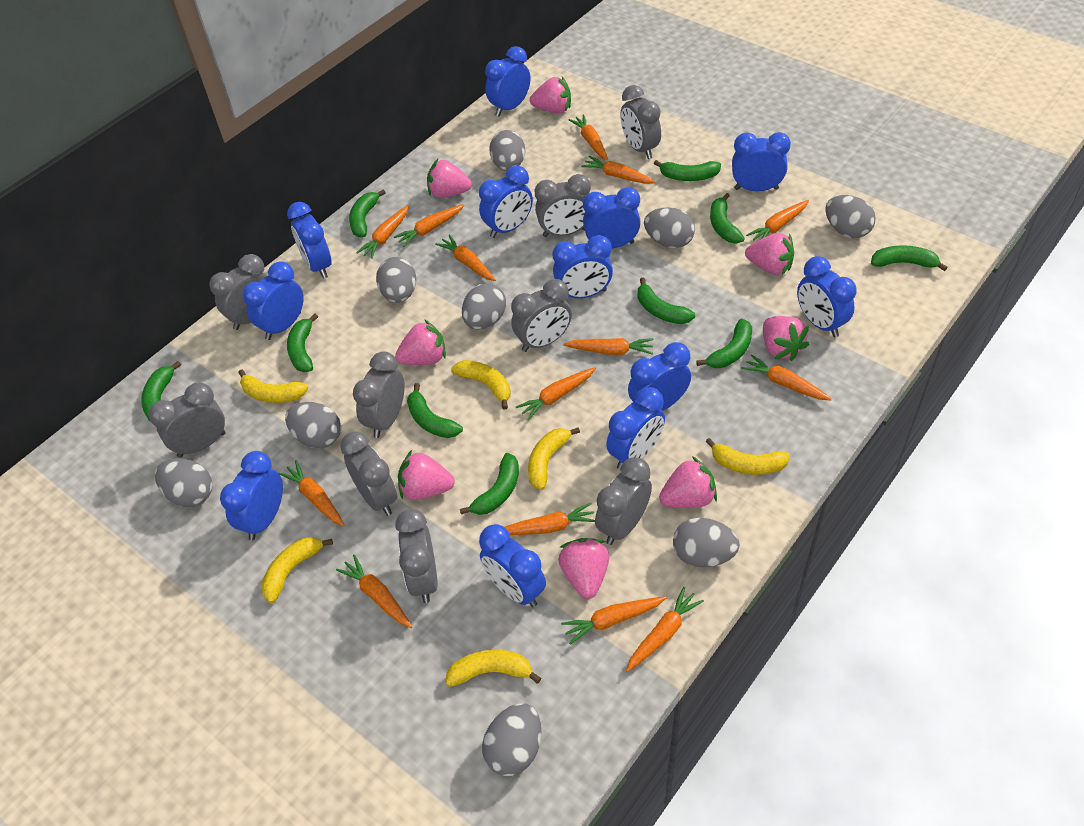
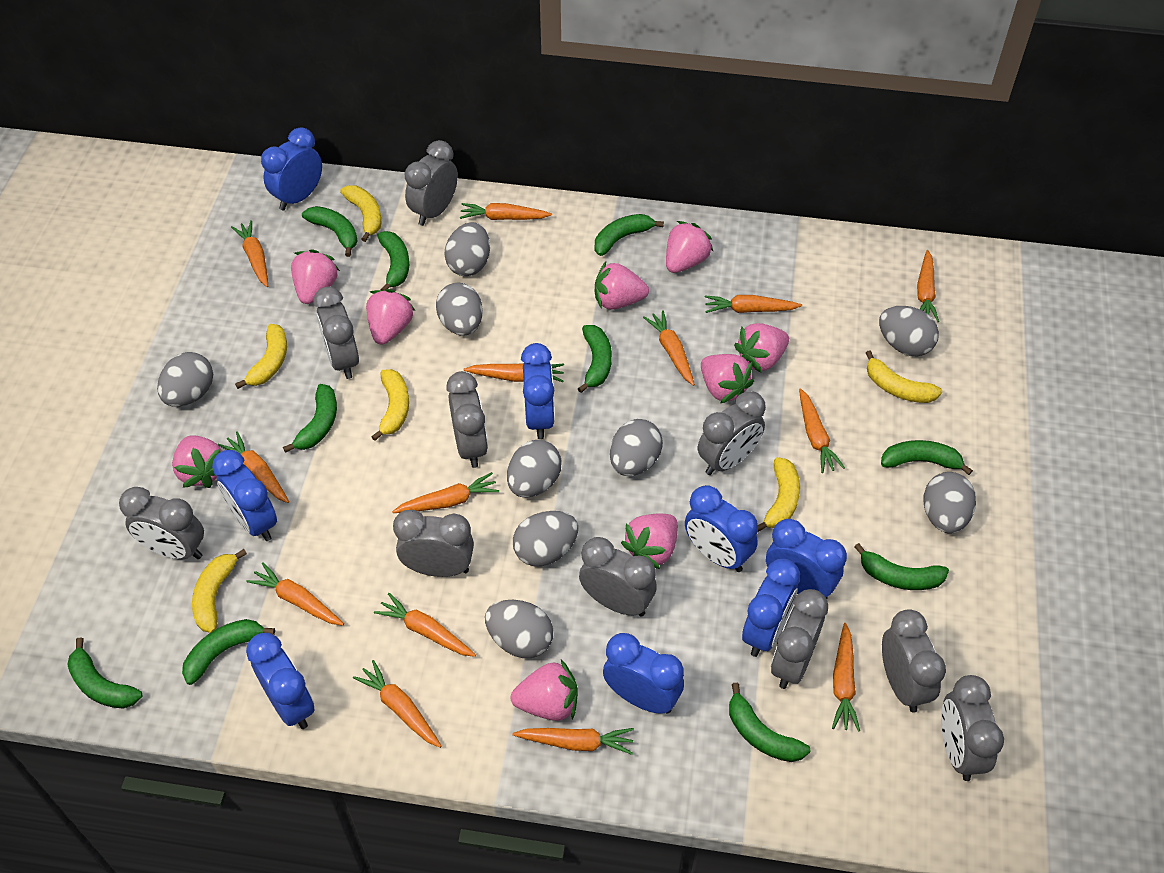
blue clock: 12 -> 8
grey clock: 9 -> 10
pink strawberry: 8 -> 9

